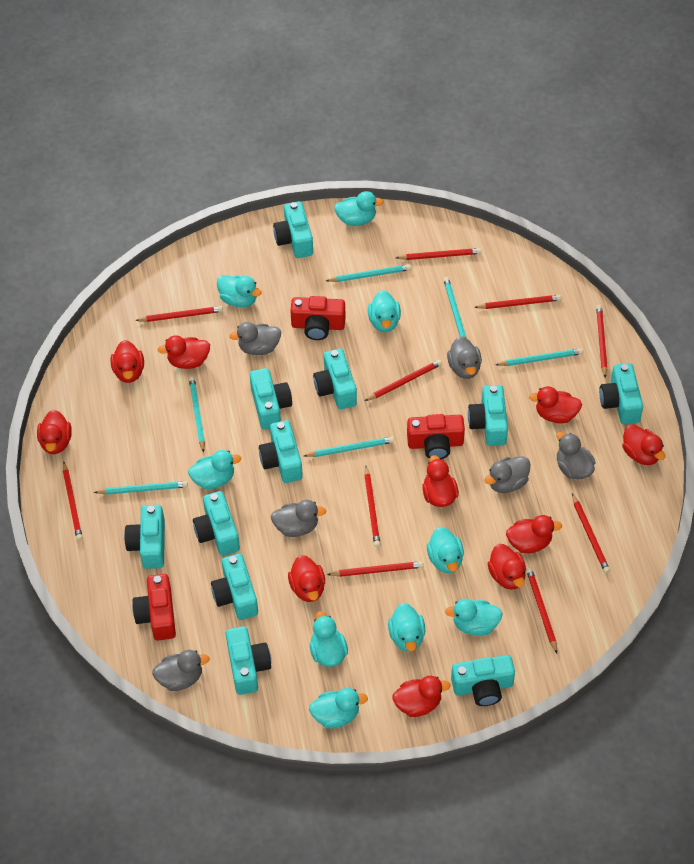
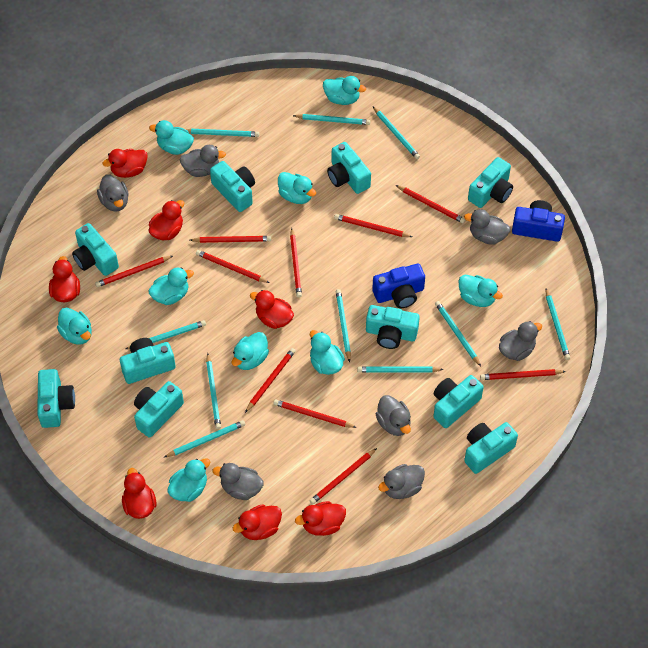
blue camera: 0 -> 2
grey duck: 6 -> 7
red camera: 3 -> 0
red duck: 10 -> 7
turquoise camera: 11 -> 10
turquoise pencil: 6 -> 10

